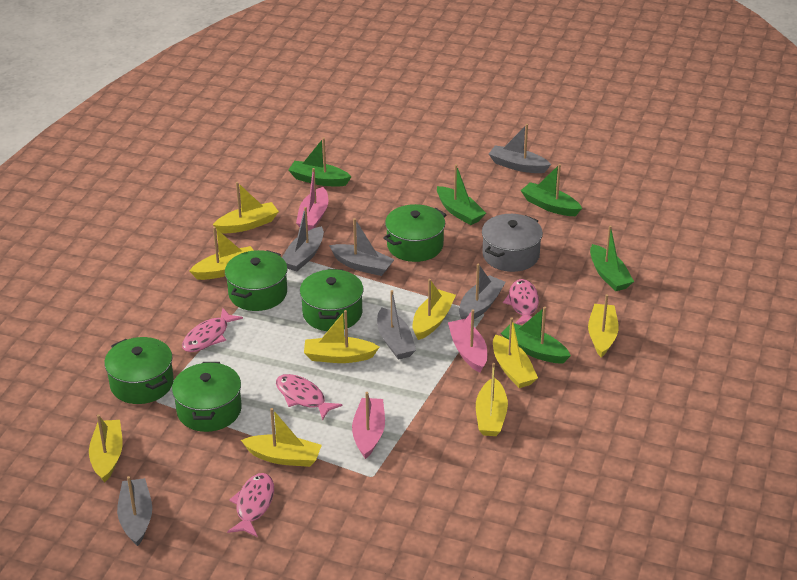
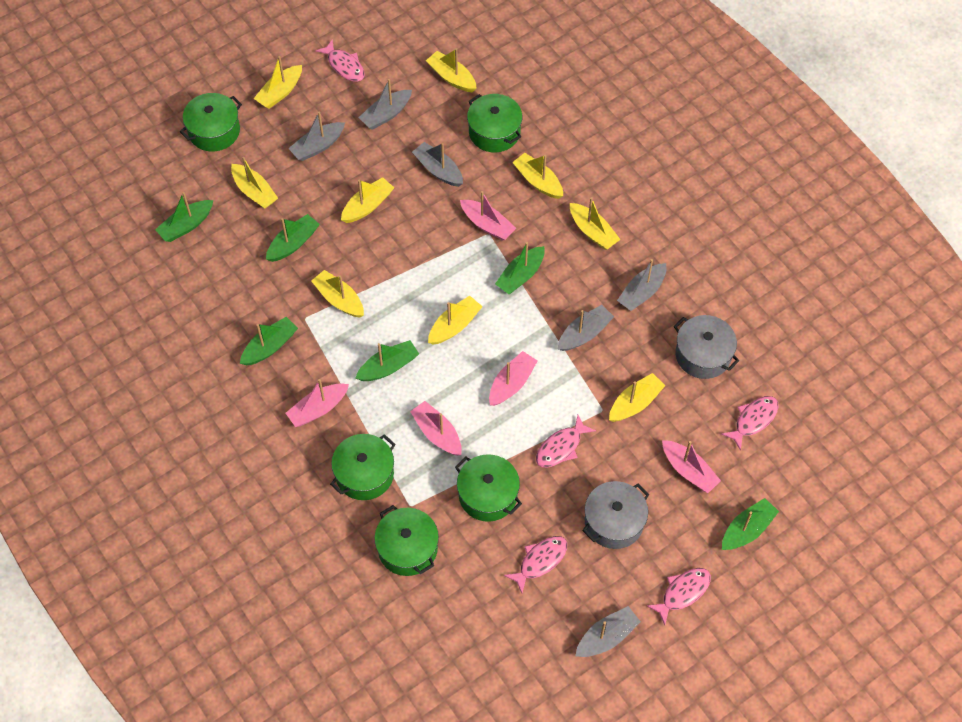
green boat: 5 -> 6
grey pot: 1 -> 2
pink boat: 3 -> 5
pink fish: 4 -> 5

